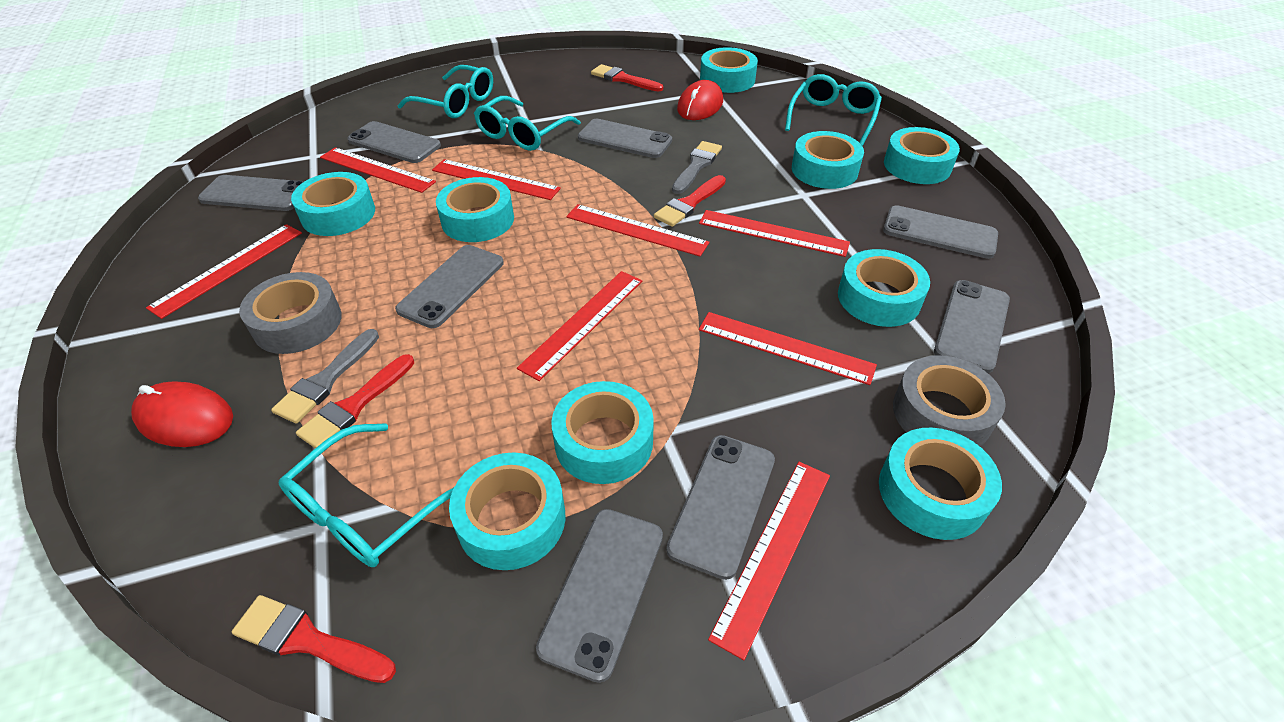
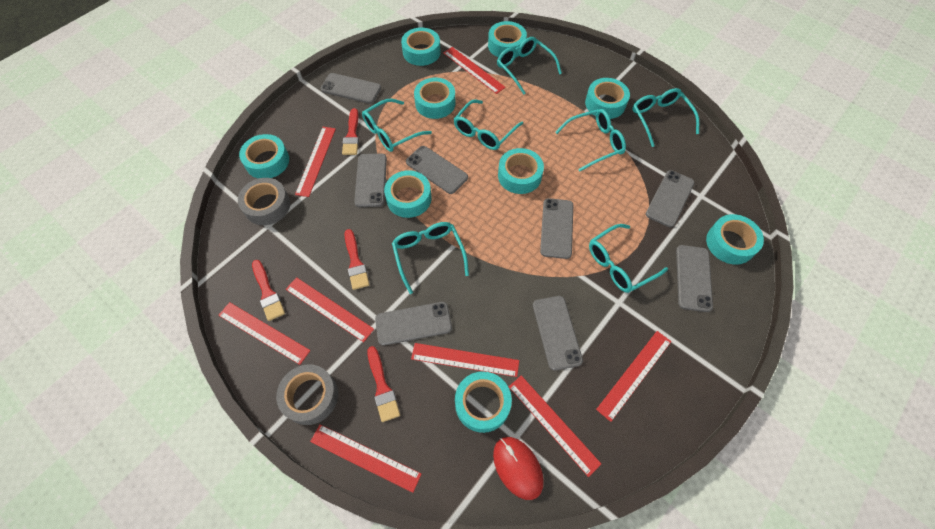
grey brush: 2 -> 0
red mouse: 2 -> 1
turquoise glasses: 4 -> 7

